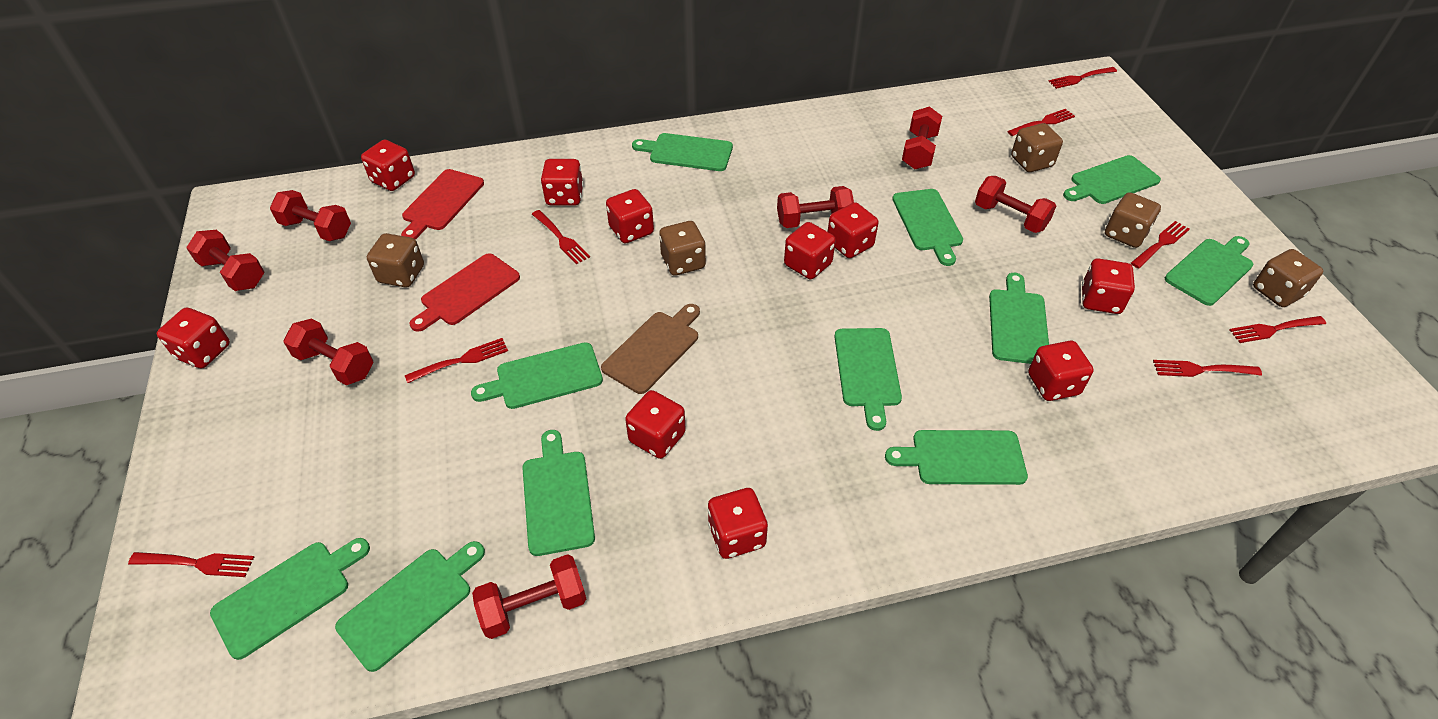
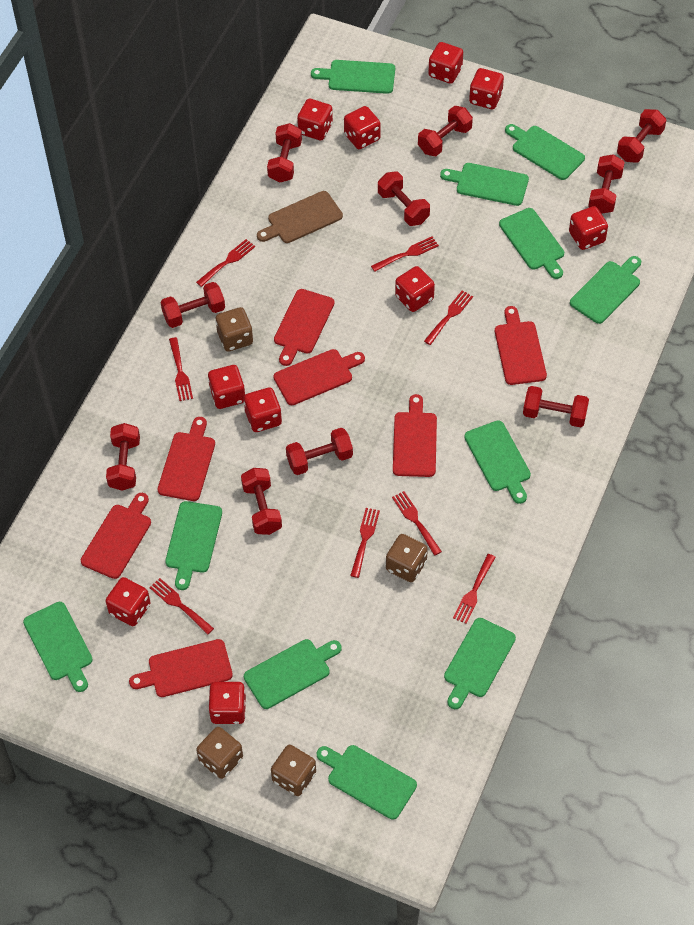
brown dice: 5 -> 4
red cutting board: 2 -> 7
red dumbbell: 7 -> 10

